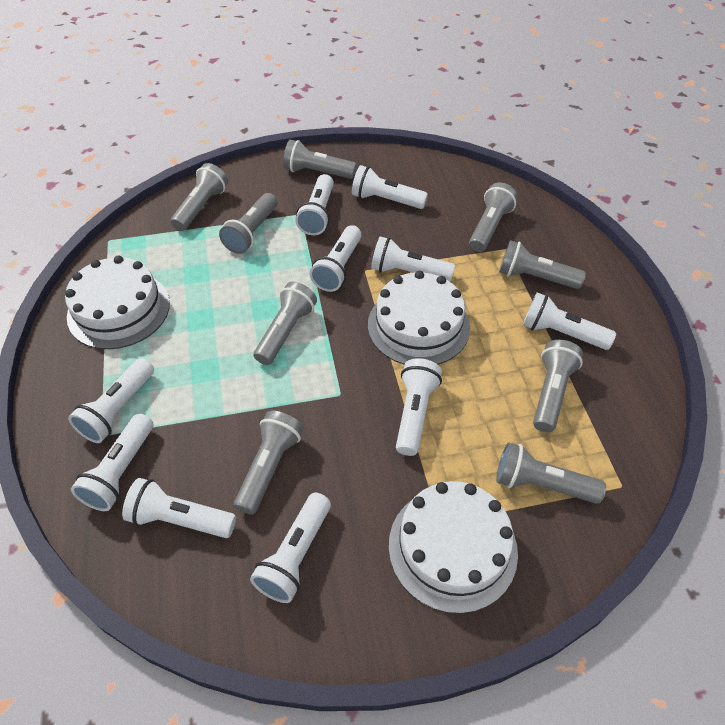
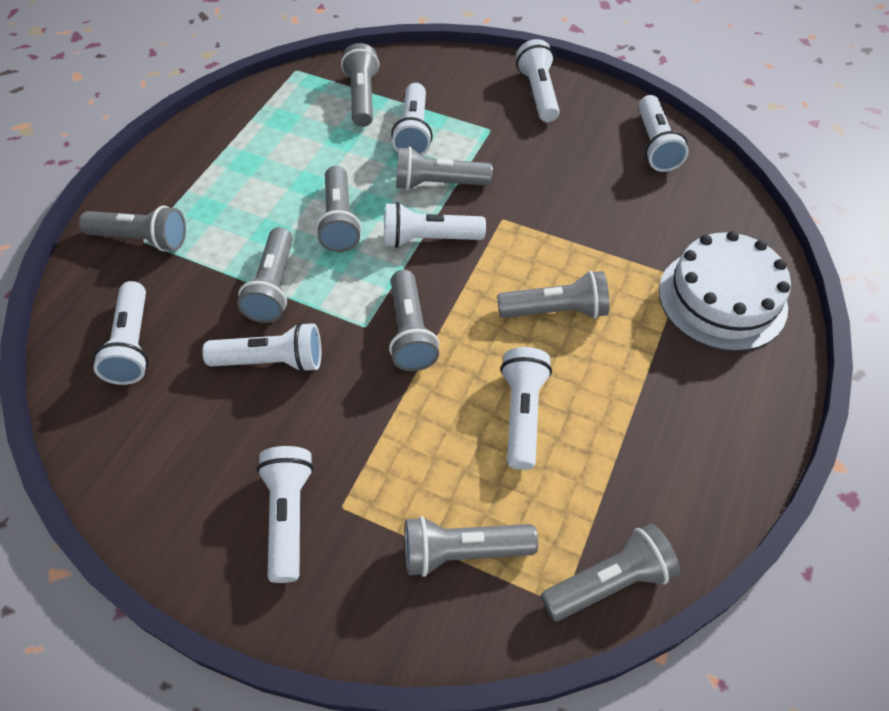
white cake: 3 -> 1
white flashlight: 10 -> 8

